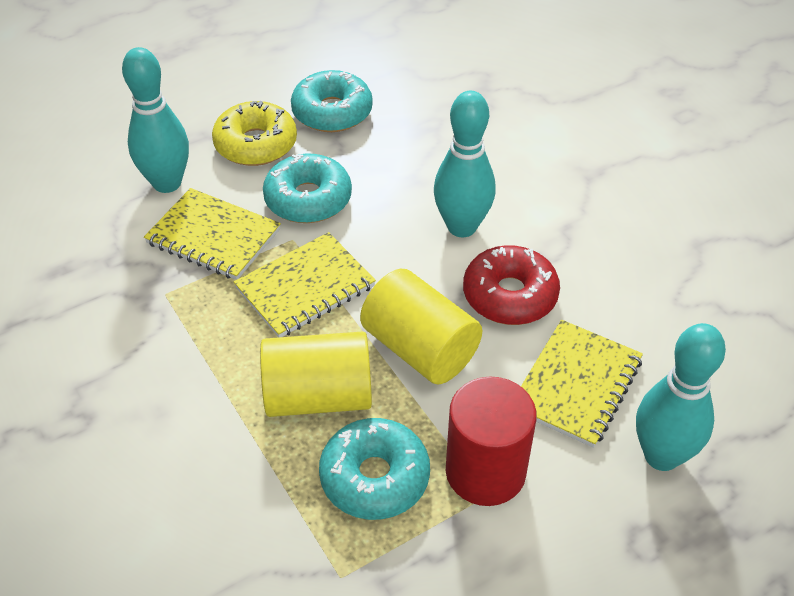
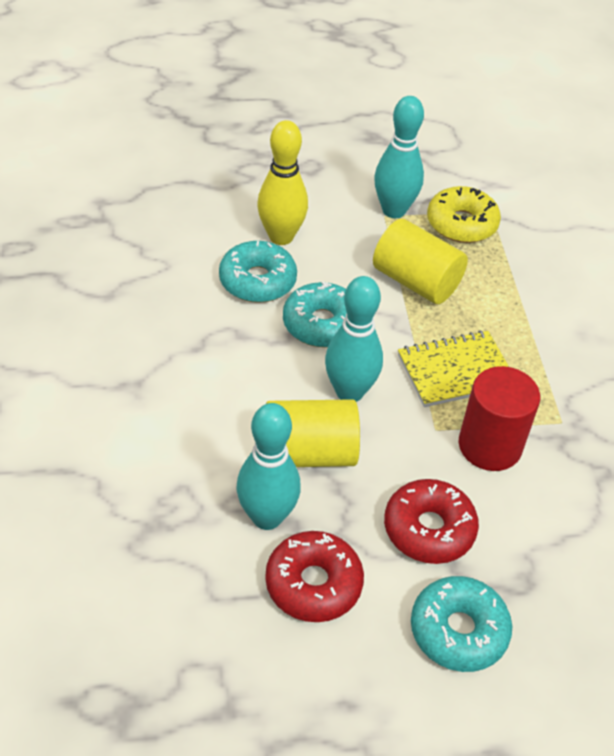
red donut: 1 -> 2
yellow bowling pin: 0 -> 1
yellow notebook: 3 -> 1

